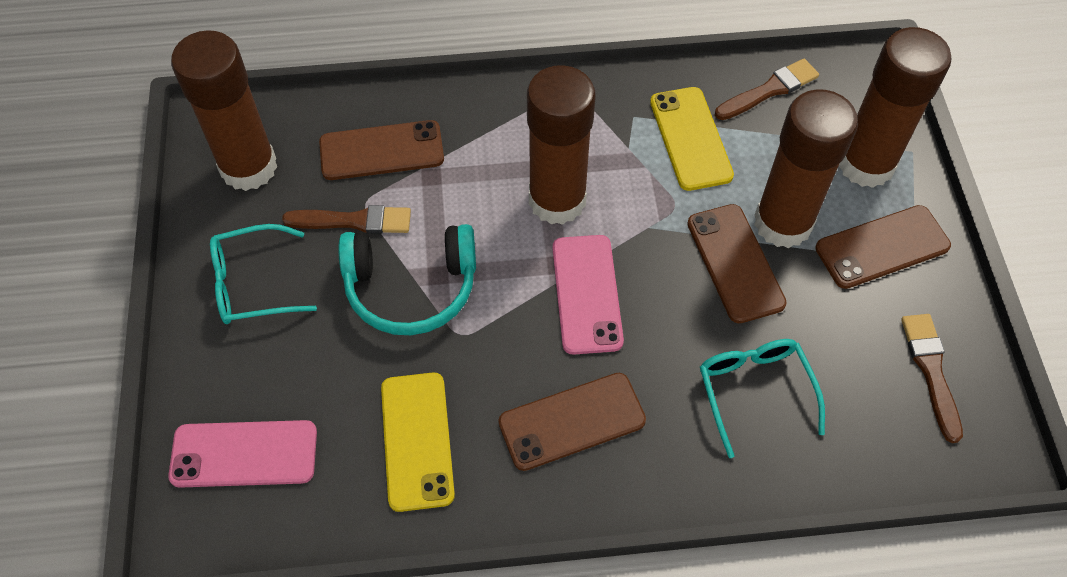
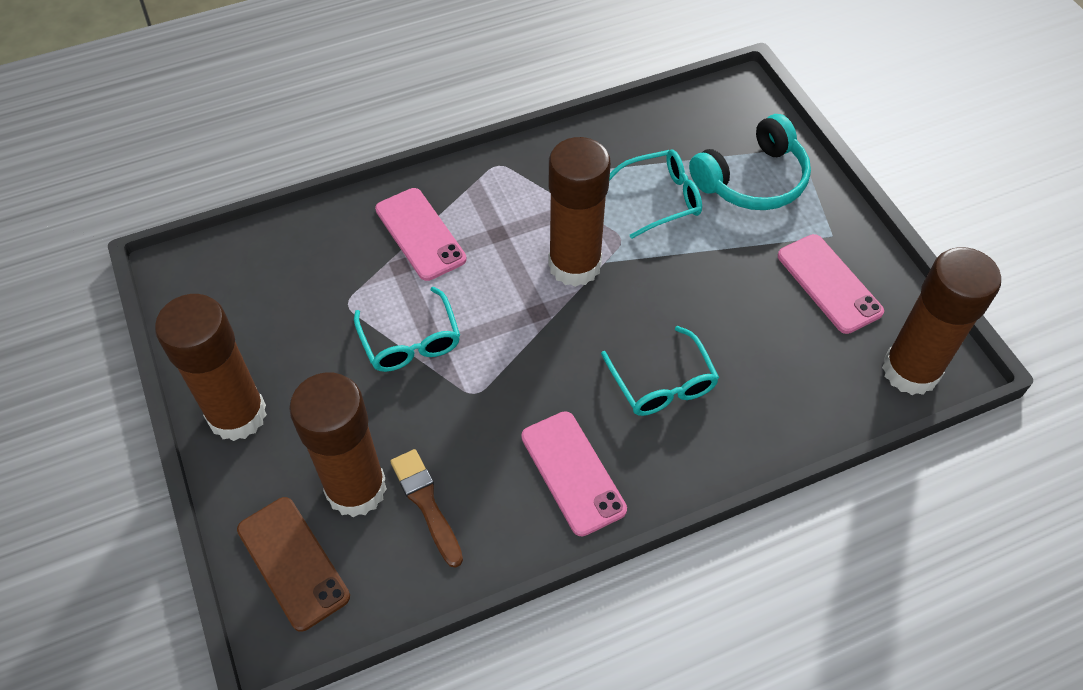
brown brush: 3 -> 1
brown phone: 4 -> 1
pink phone: 2 -> 3
turquoise glasses: 2 -> 3
yellow phone: 2 -> 0

